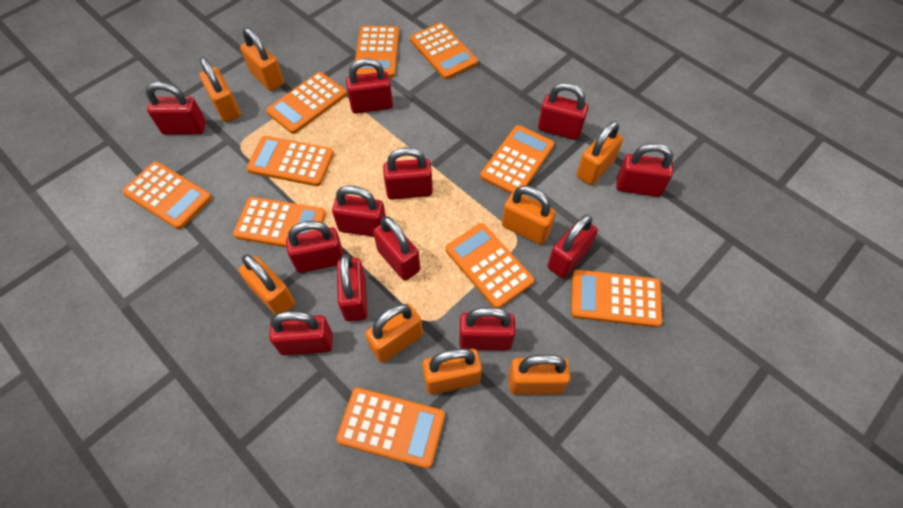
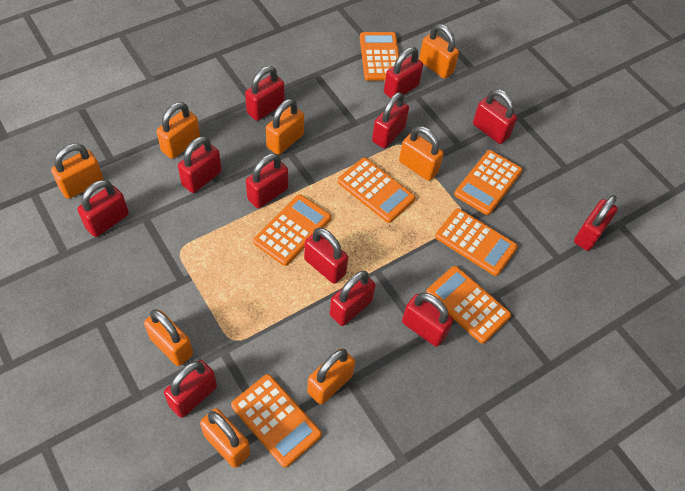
orange calculator: 10 -> 7

